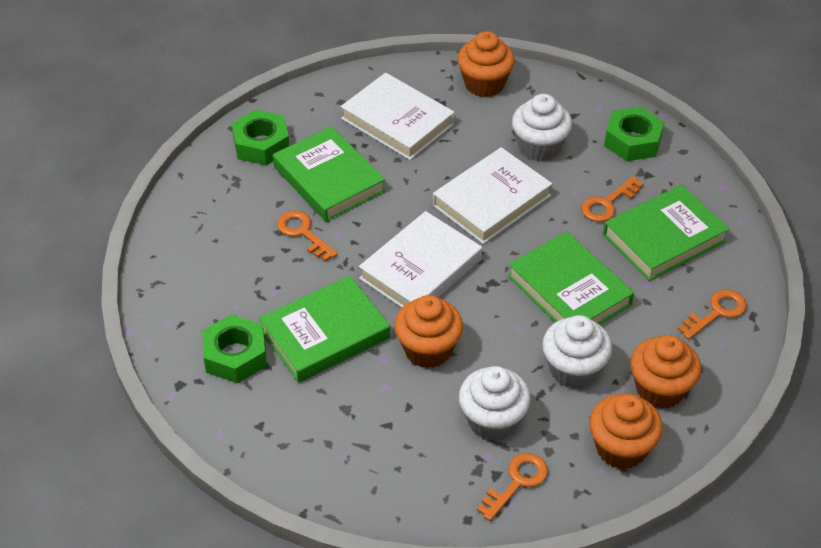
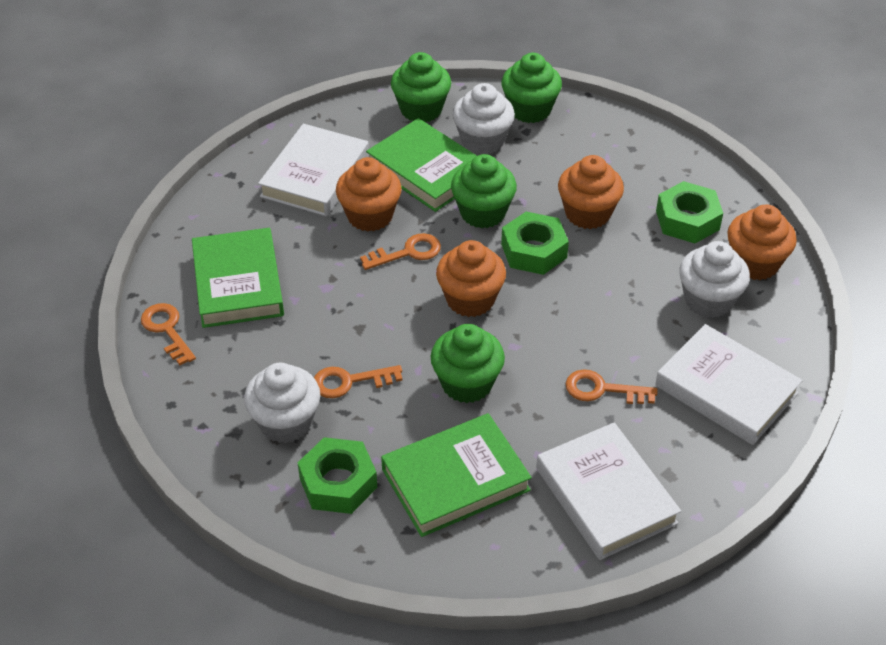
green book: 4 -> 3
green cupcake: 0 -> 4

